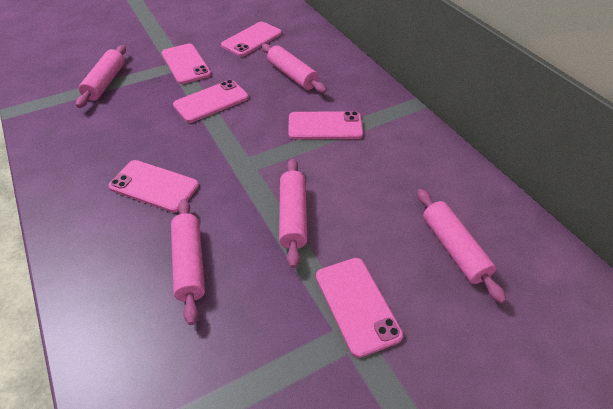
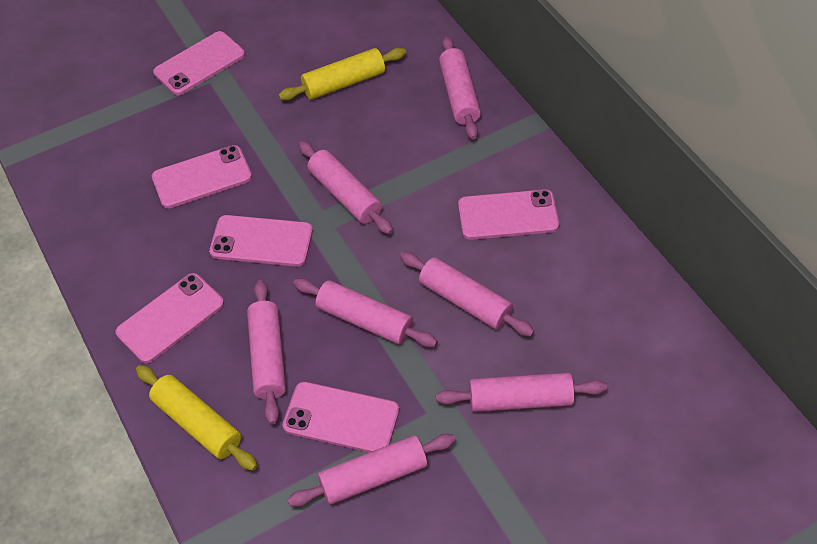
pink rolling pin: 5 -> 7
yellow rolling pin: 0 -> 2

